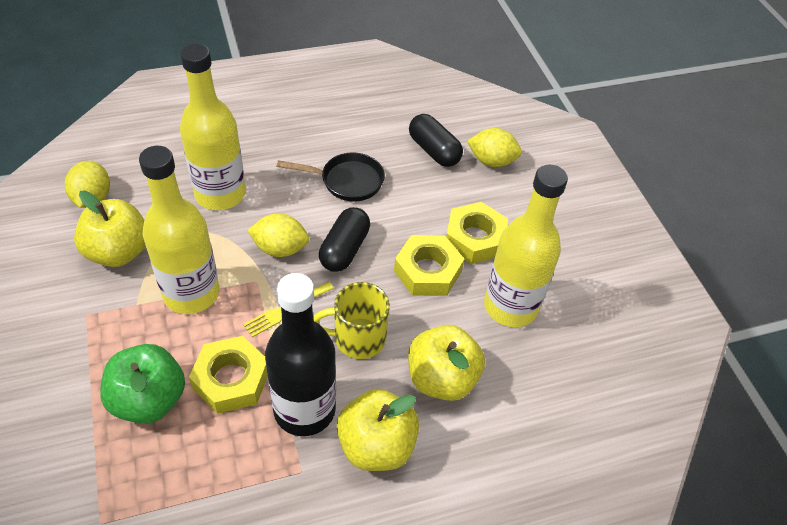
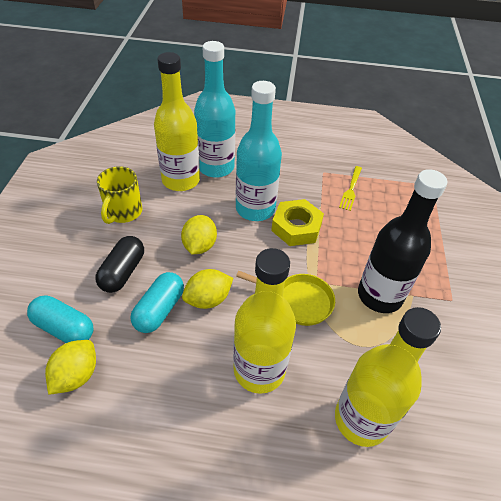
black capsule: 2 -> 1
black pan: 1 -> 0
green apple: 1 -> 0
turquoise bottle: 0 -> 2
turquoise capsule: 0 -> 2
yellow apple: 3 -> 0
yellow nut: 3 -> 1
yellow pan: 0 -> 1

